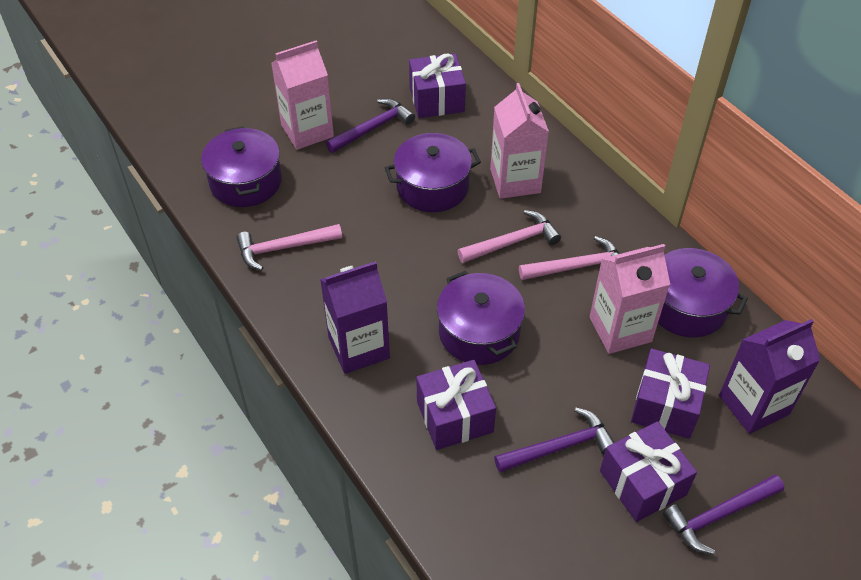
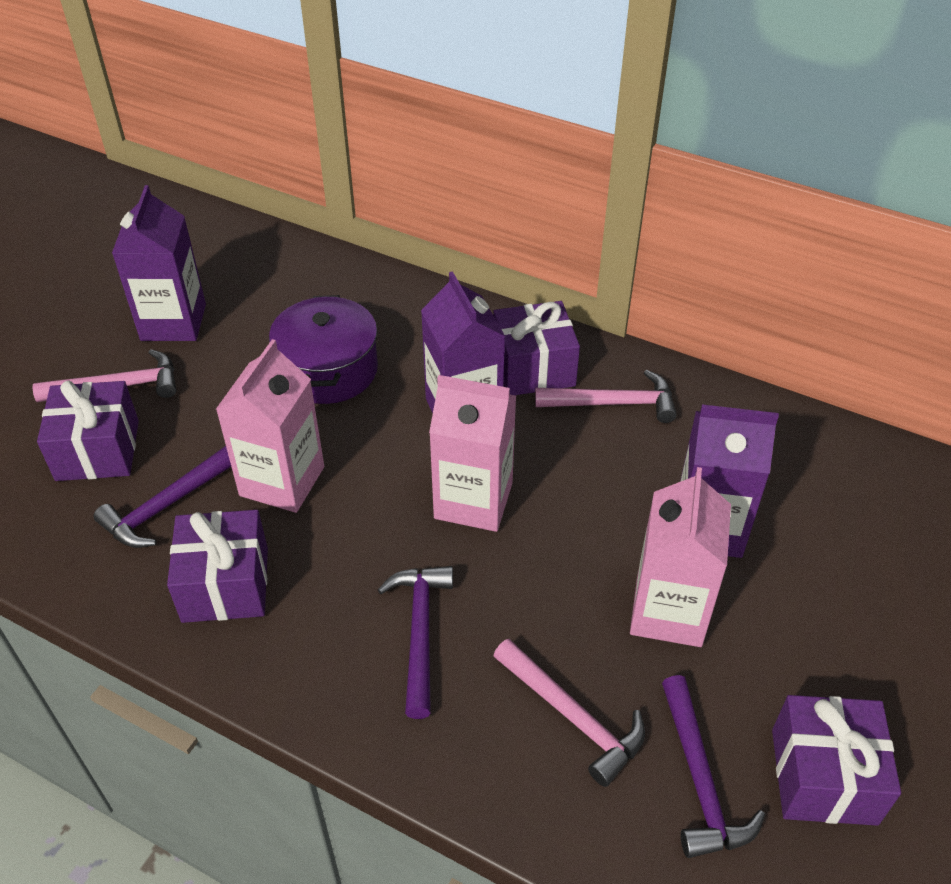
purple carton: 2 -> 3
purple pot: 4 -> 1

